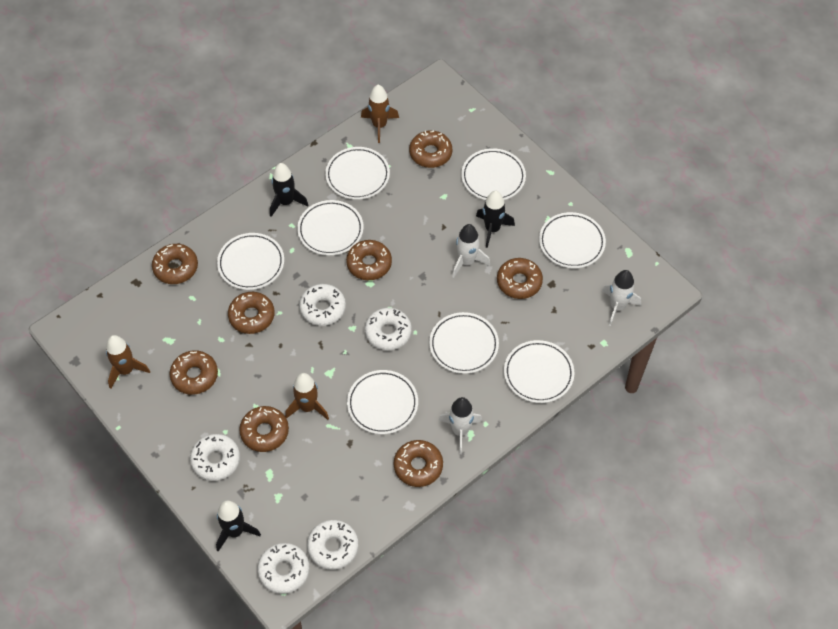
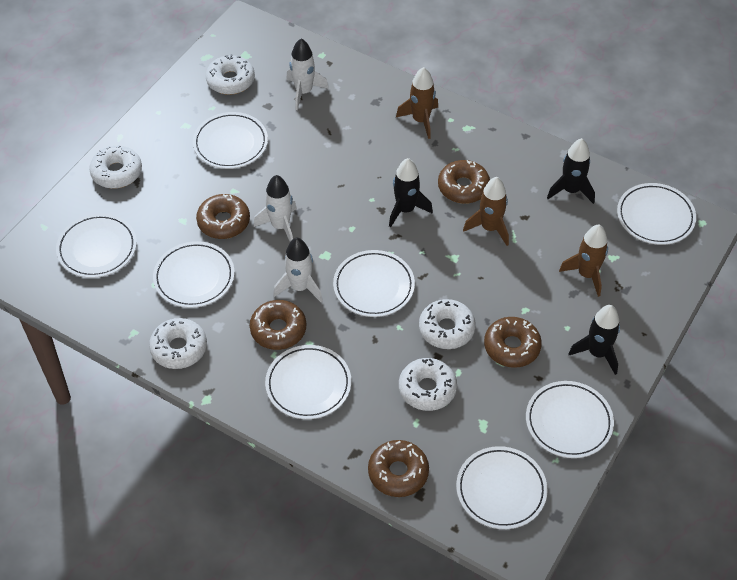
brown donut: 8 -> 5

